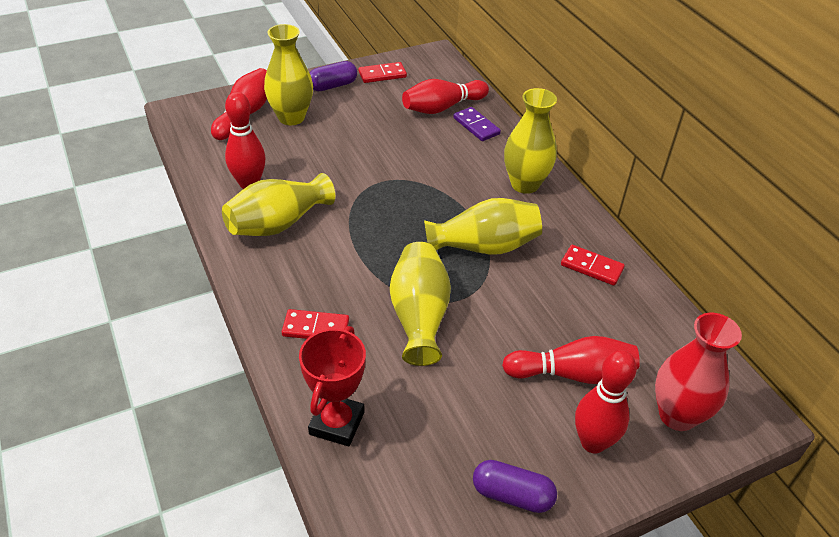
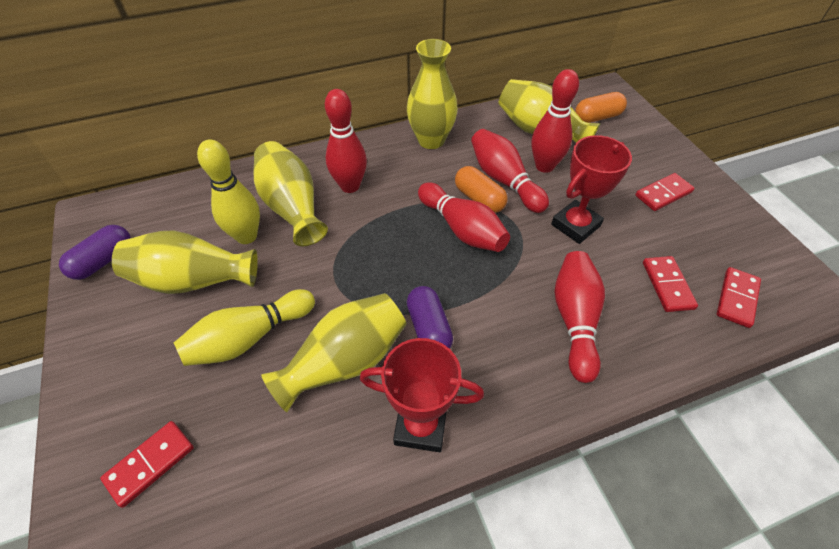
orange capsule: 0 -> 2
purple domino: 1 -> 0
red domino: 3 -> 4
red trophy: 1 -> 2
red vase: 1 -> 0
yellow bowling pin: 0 -> 2

